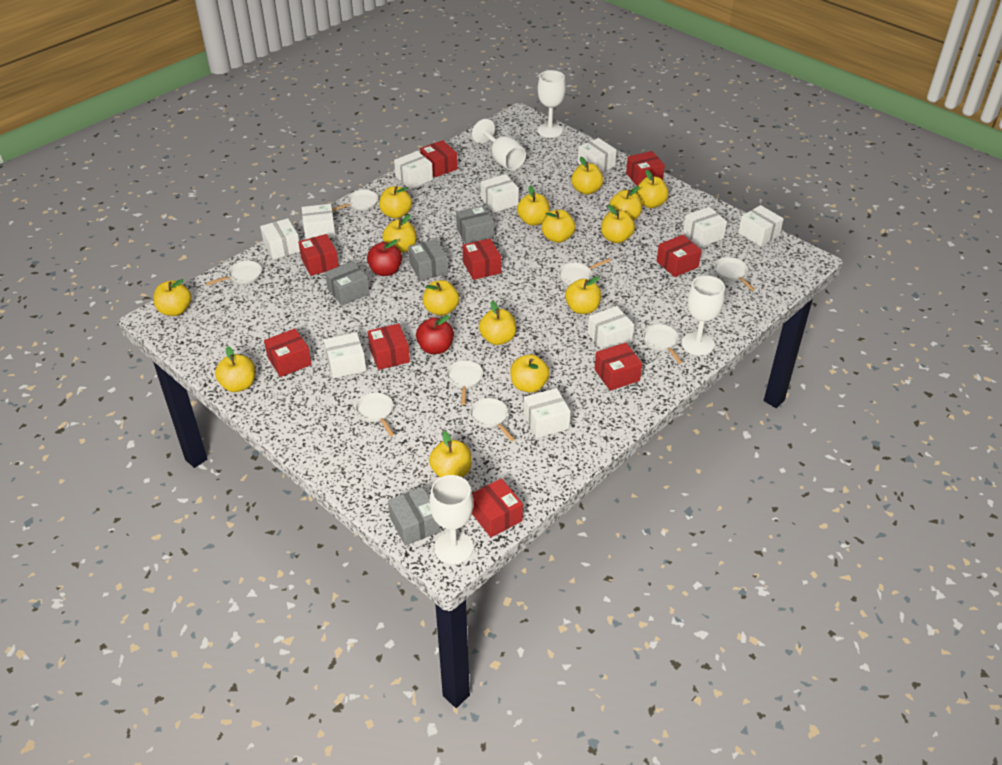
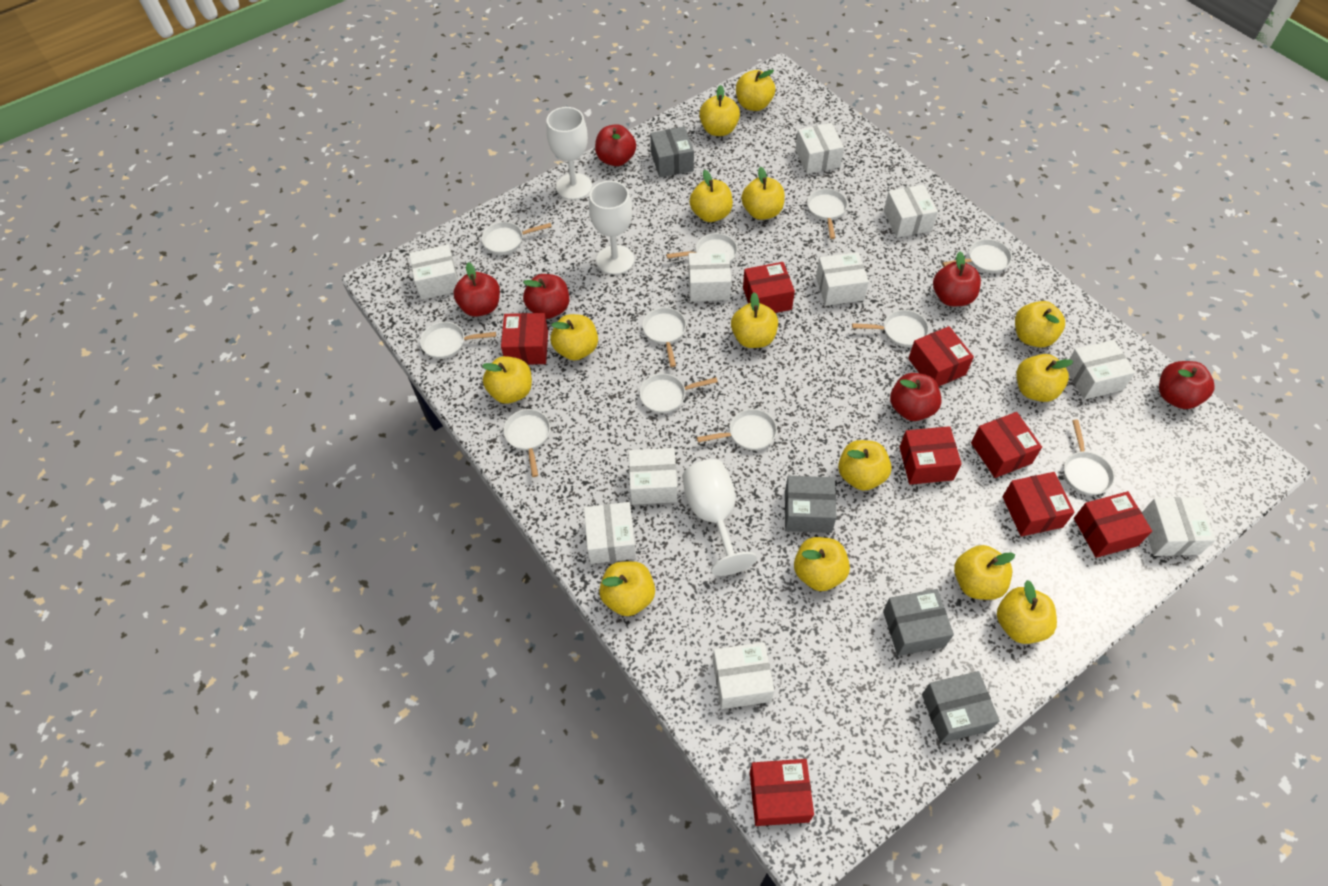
red apple: 2 -> 6
red box: 9 -> 8
white goblet: 4 -> 3
white pan: 8 -> 11
yellow apple: 15 -> 14

